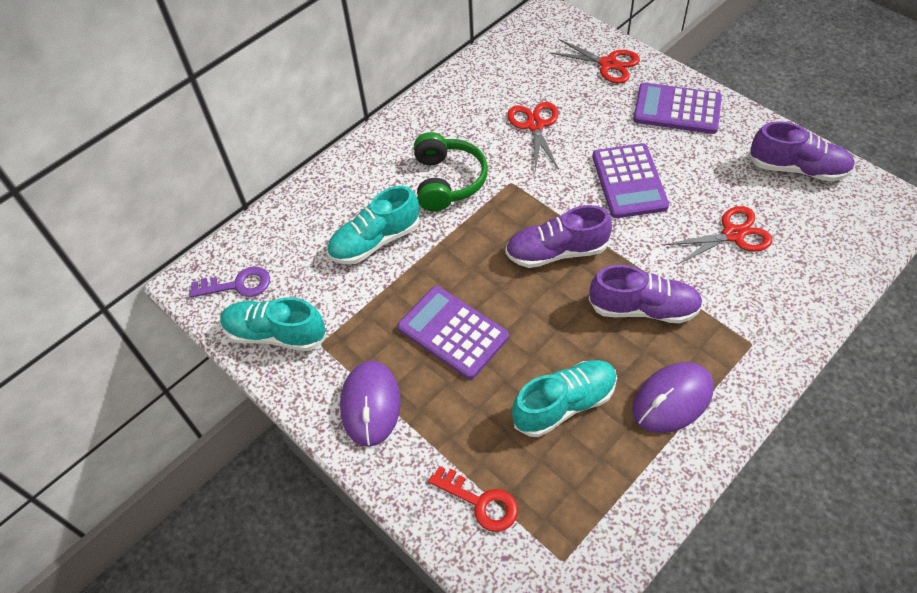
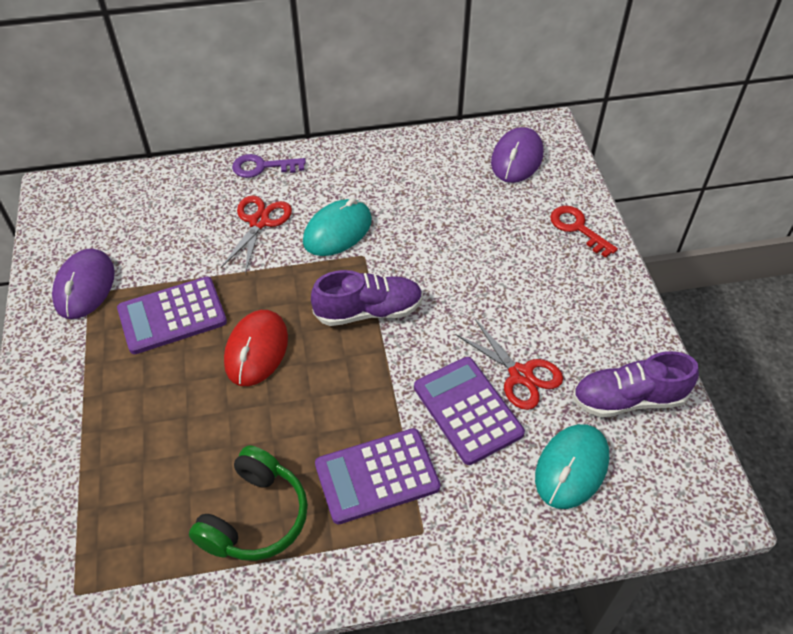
purple shoe: 3 -> 2
red mouse: 0 -> 1
red scissors: 3 -> 2
turquoise mouse: 0 -> 2
turquoise shoe: 3 -> 0

